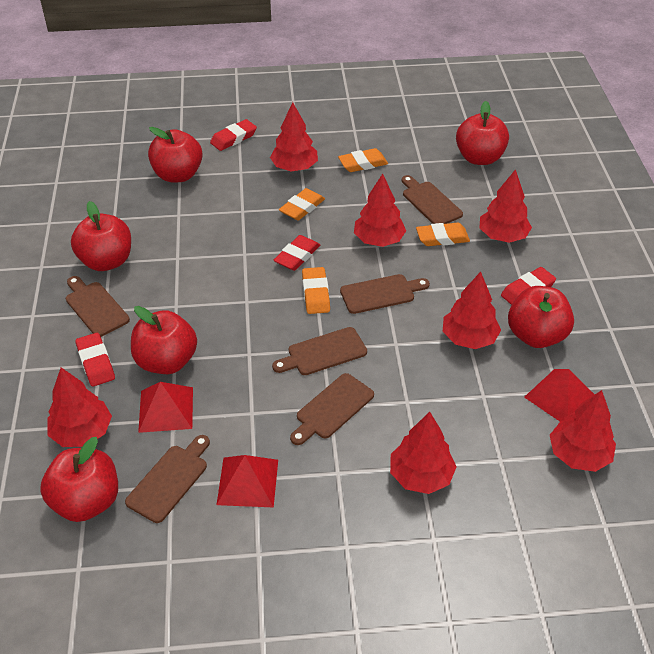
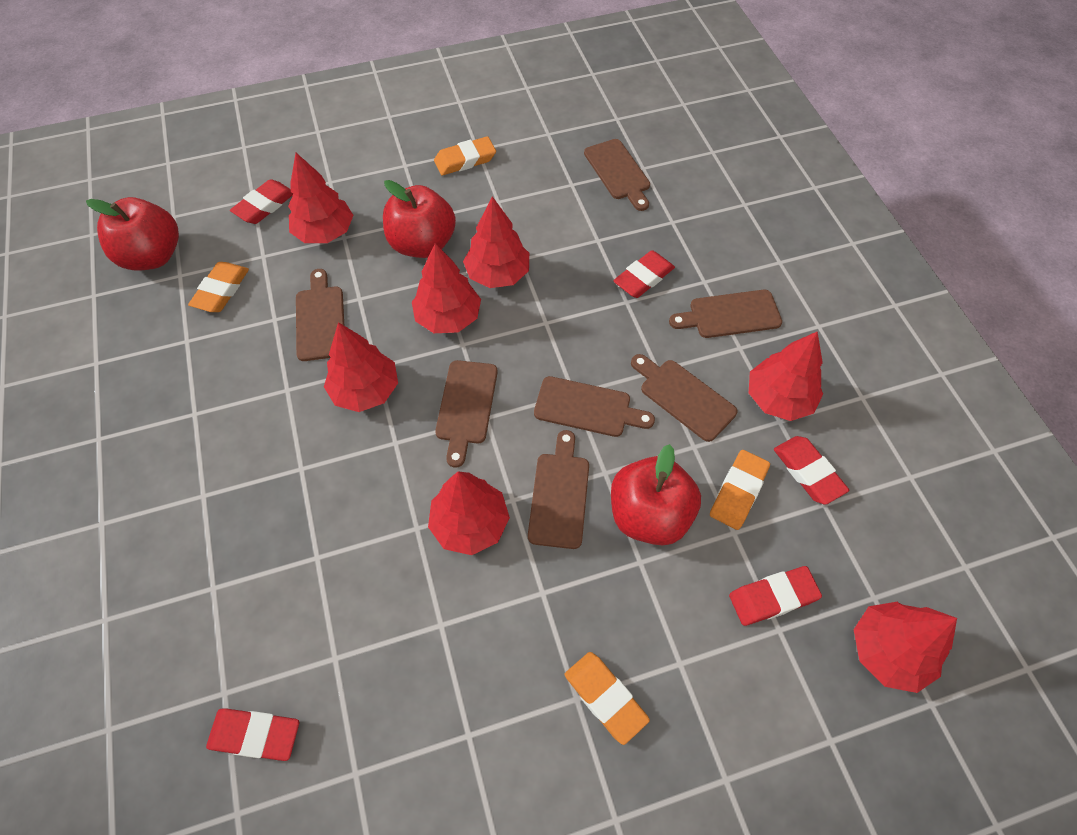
brown cutting board: 6 -> 7
red apple: 6 -> 3
red eraser: 4 -> 5
red pyramid: 3 -> 0

